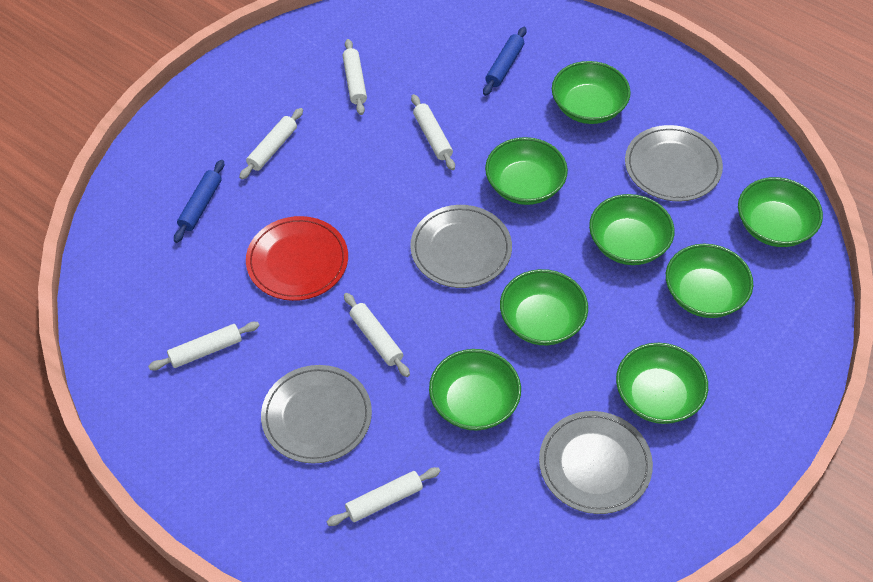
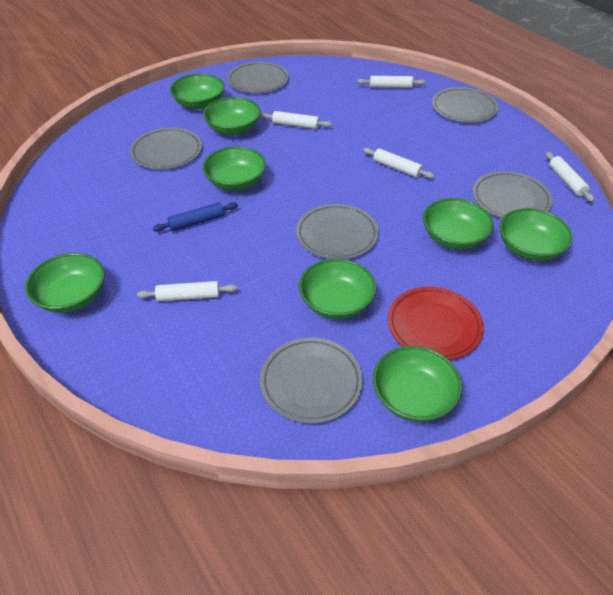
blue rolling pin: 2 -> 1
grey plate: 4 -> 6
white rolling pin: 6 -> 5

